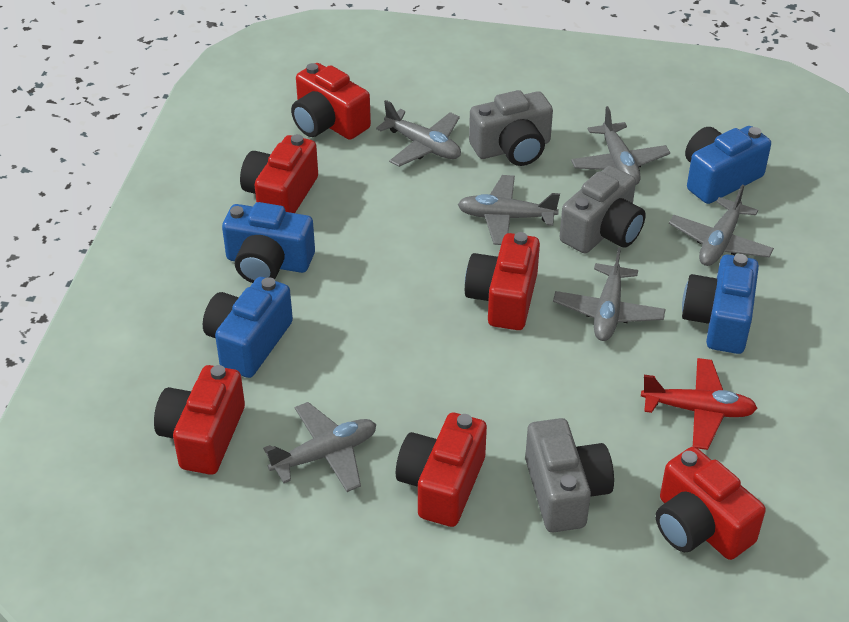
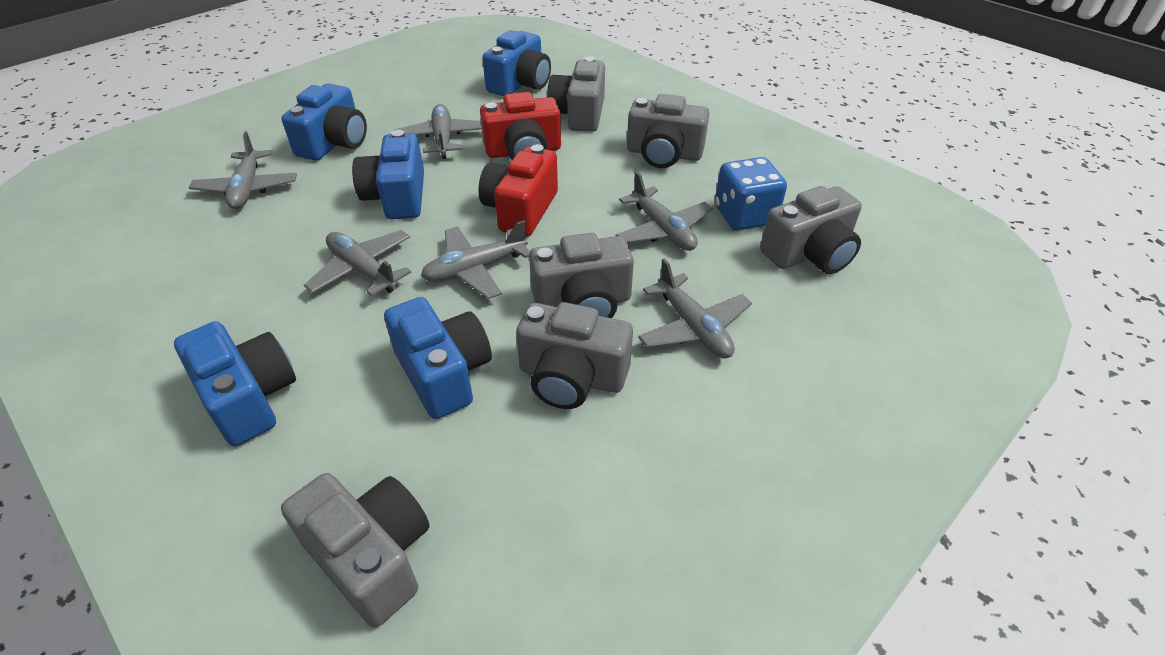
blue camera: 4 -> 5
blue dice: 0 -> 1
grey camera: 3 -> 6
red camera: 6 -> 2
red plane: 1 -> 0

